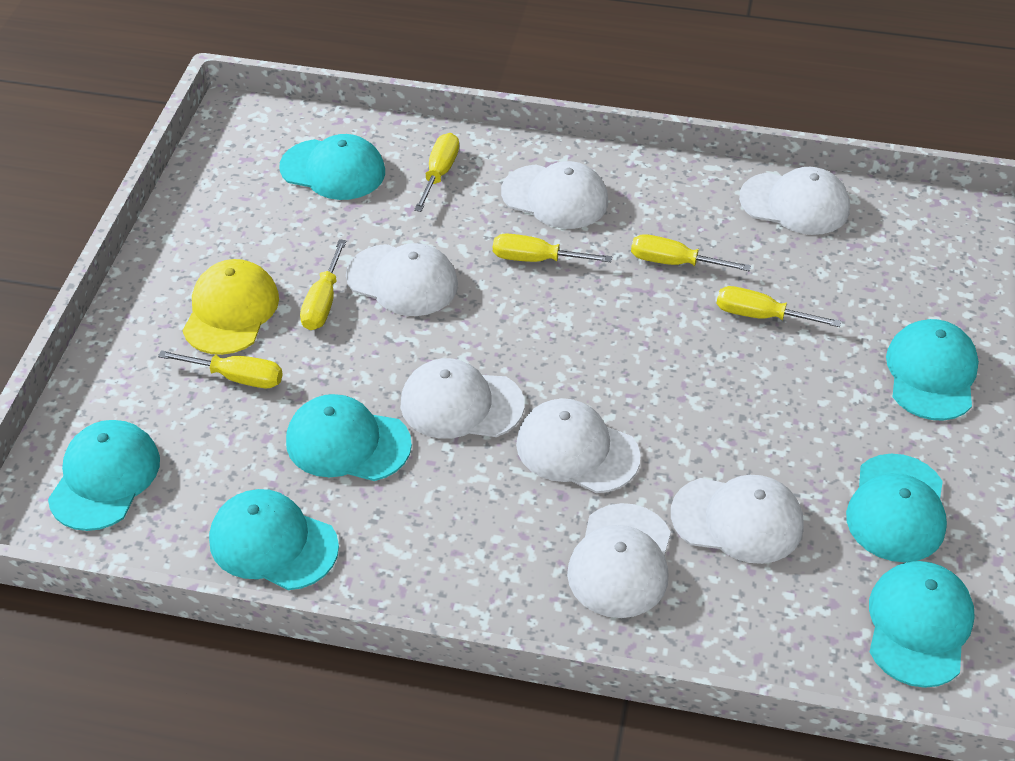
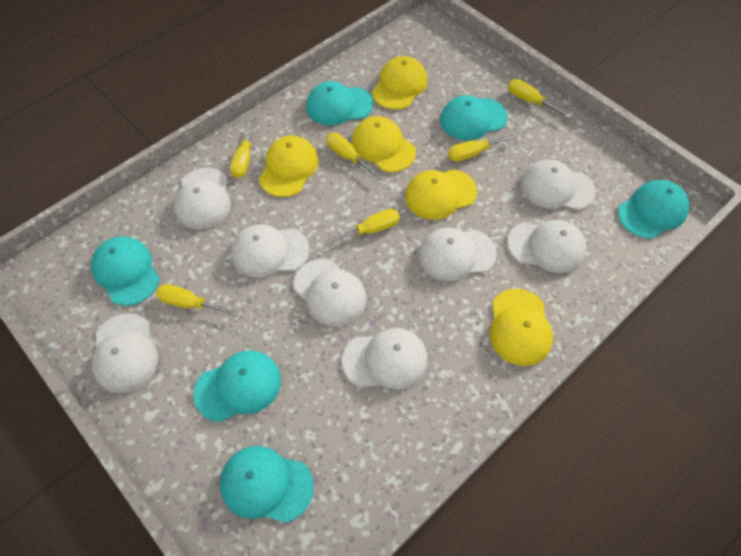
turquoise cap: 7 -> 6
white cap: 7 -> 8
yellow cap: 1 -> 5

